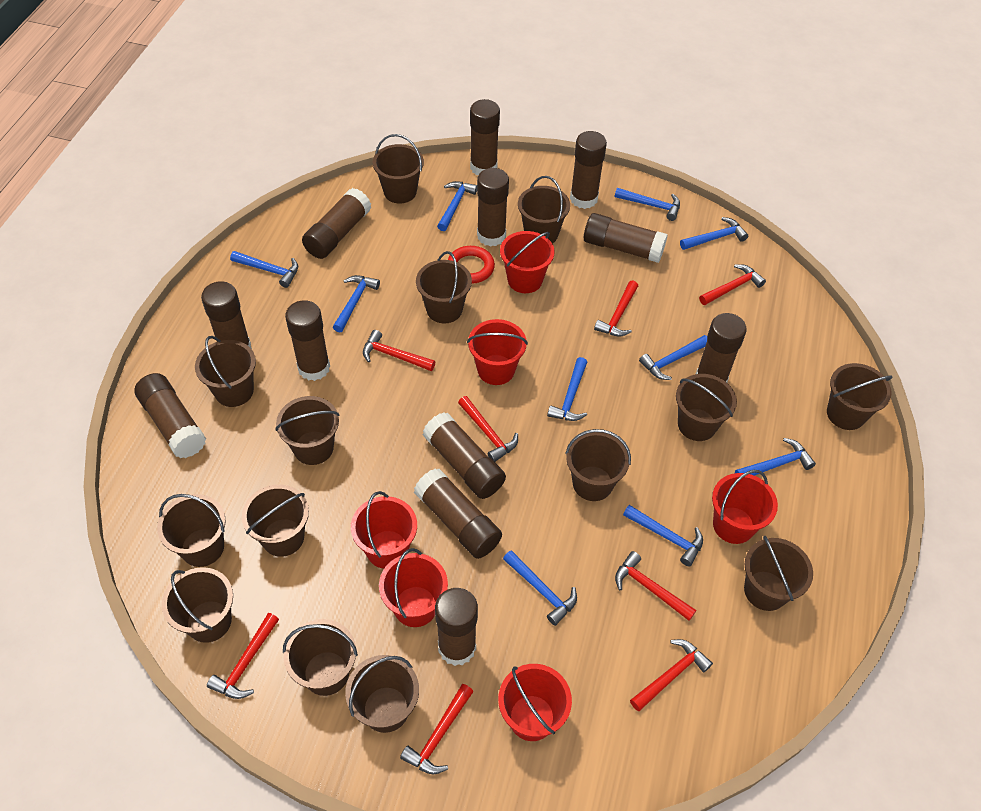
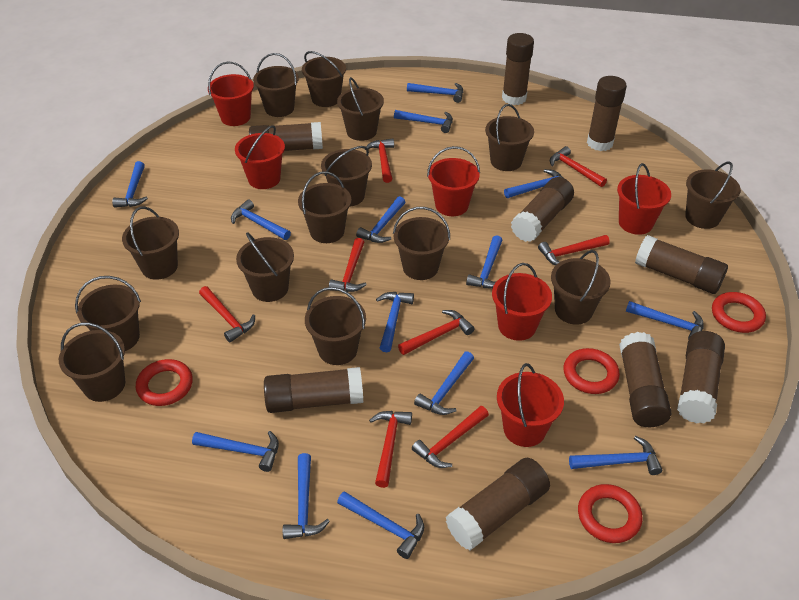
blue hammer: 10 -> 14
brown glue stick: 12 -> 9
red ring: 1 -> 4

